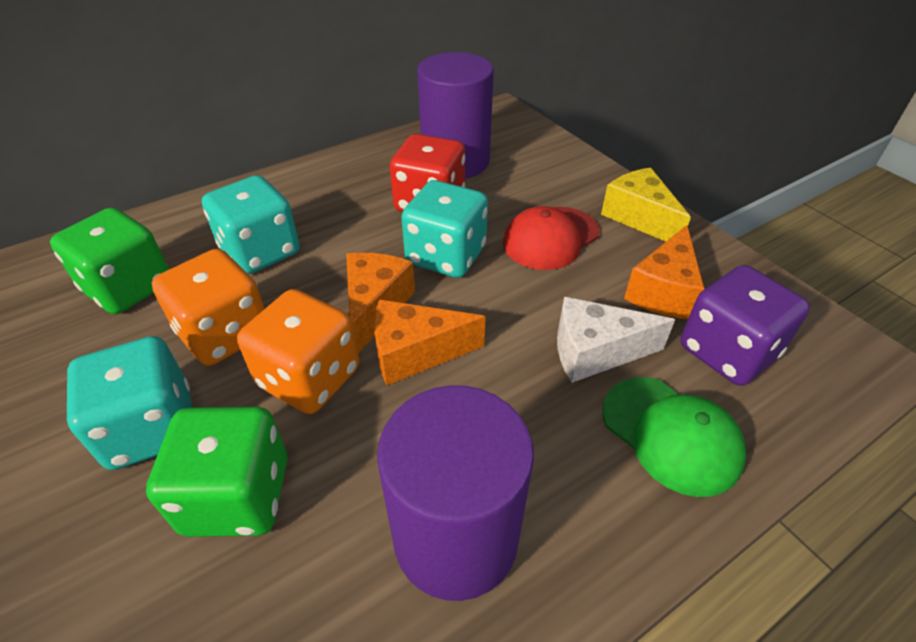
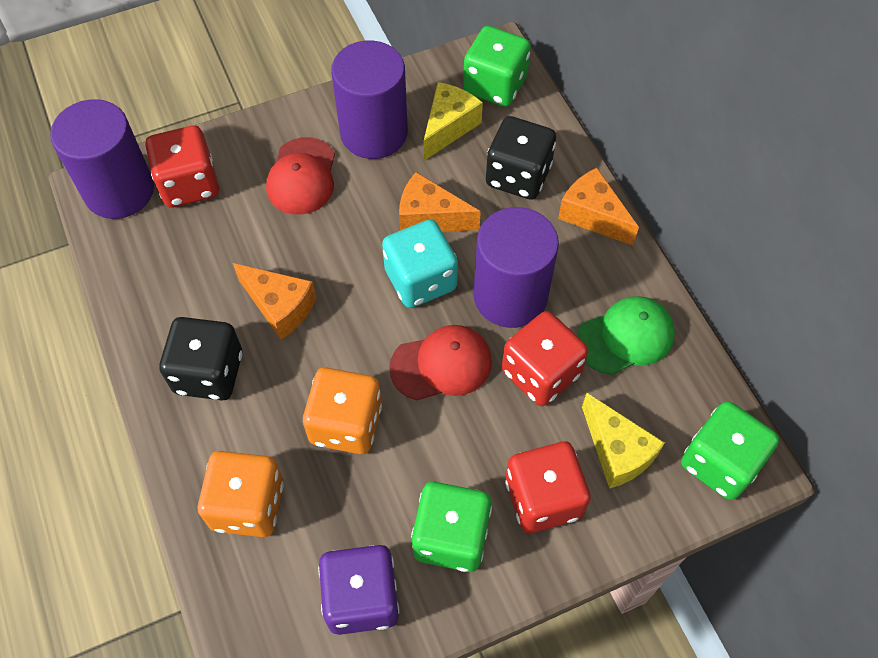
black dice: 0 -> 2
green dice: 2 -> 3
purple cylinder: 2 -> 3
red cap: 1 -> 2
red dice: 1 -> 3
turquoise dice: 3 -> 1
white cheese: 1 -> 0
yellow cheese: 1 -> 2

